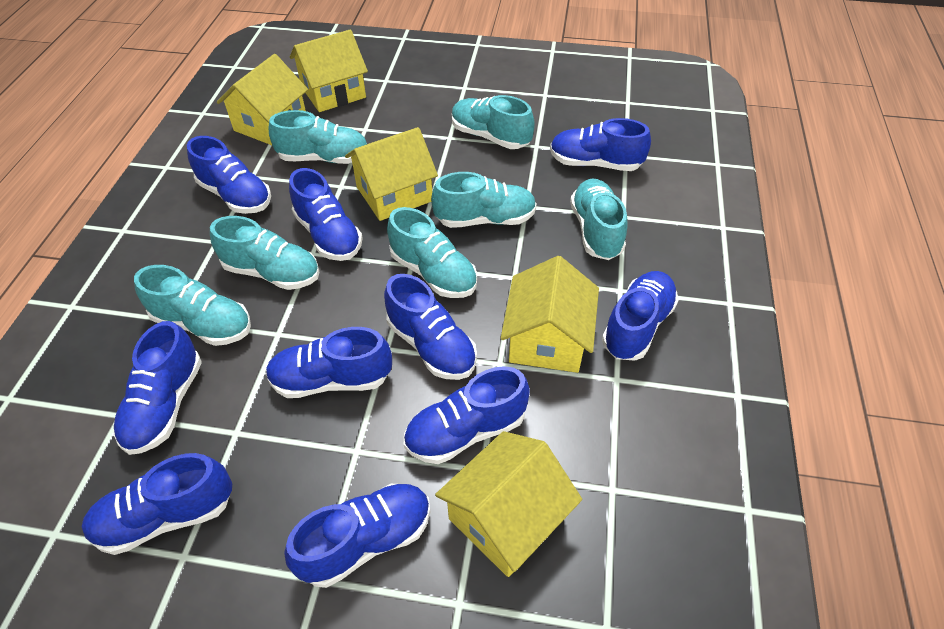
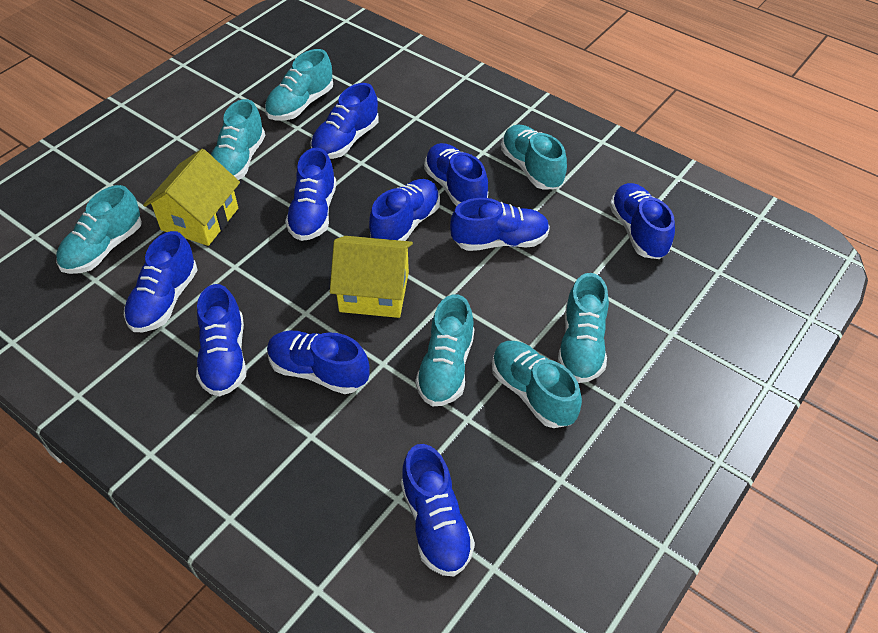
yellow house: 5 -> 2

